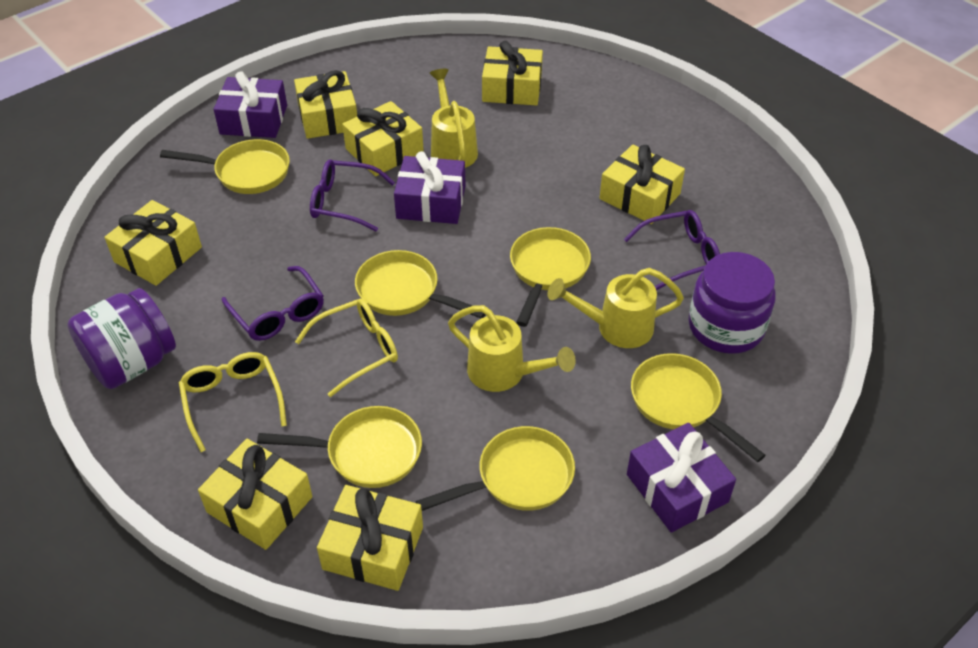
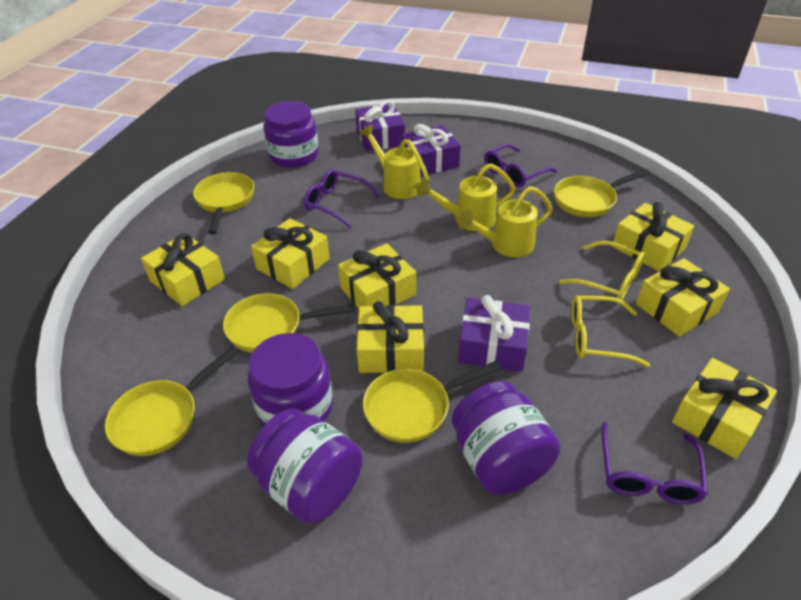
purple jar: 2 -> 4
yellow pan: 6 -> 5

